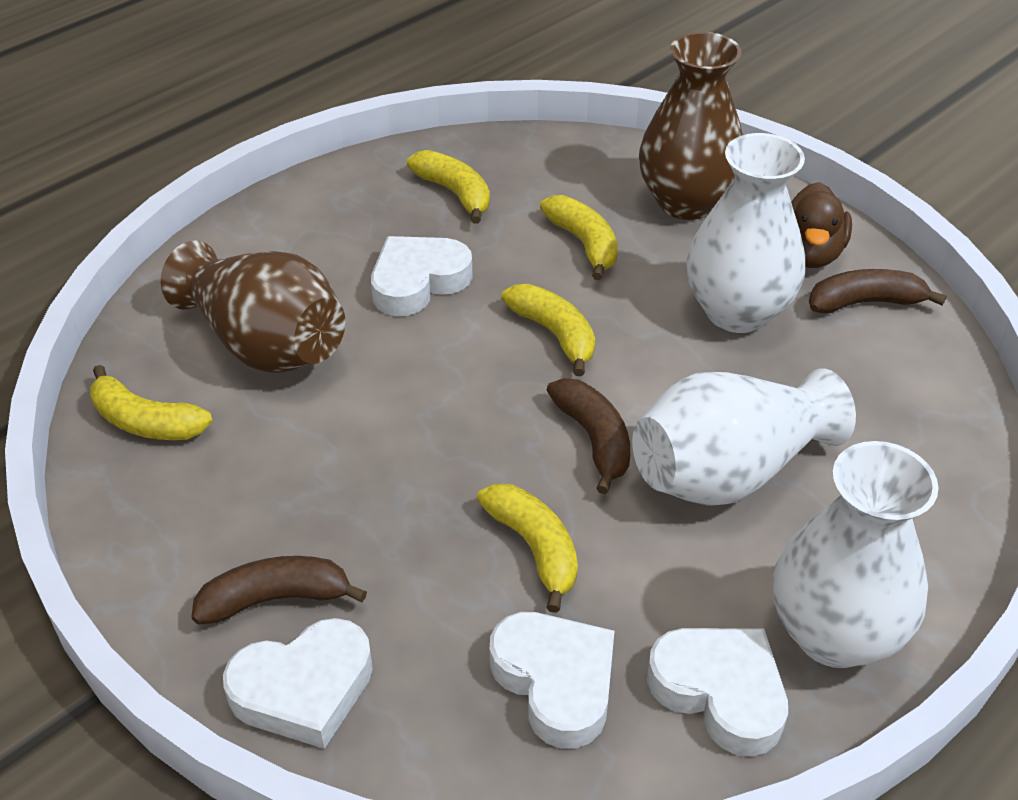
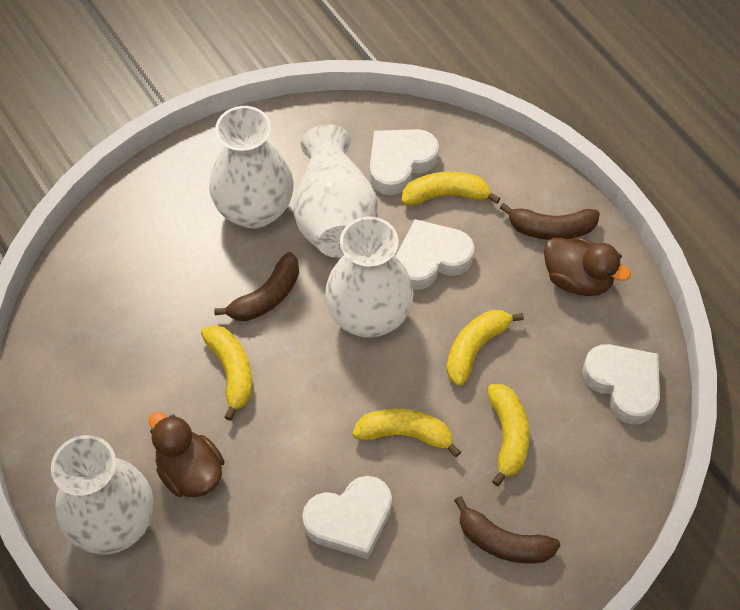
brown duck: 1 -> 2
brown vase: 2 -> 0
white vase: 3 -> 4

